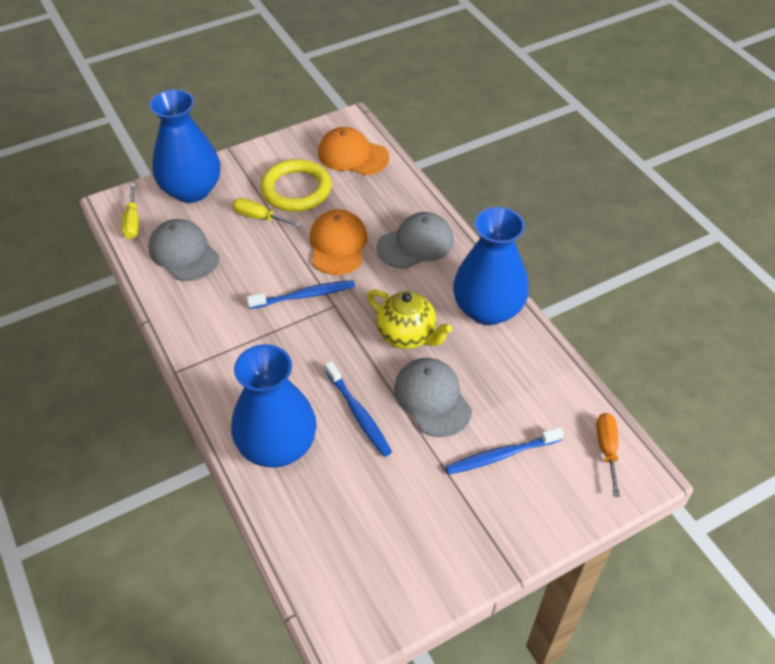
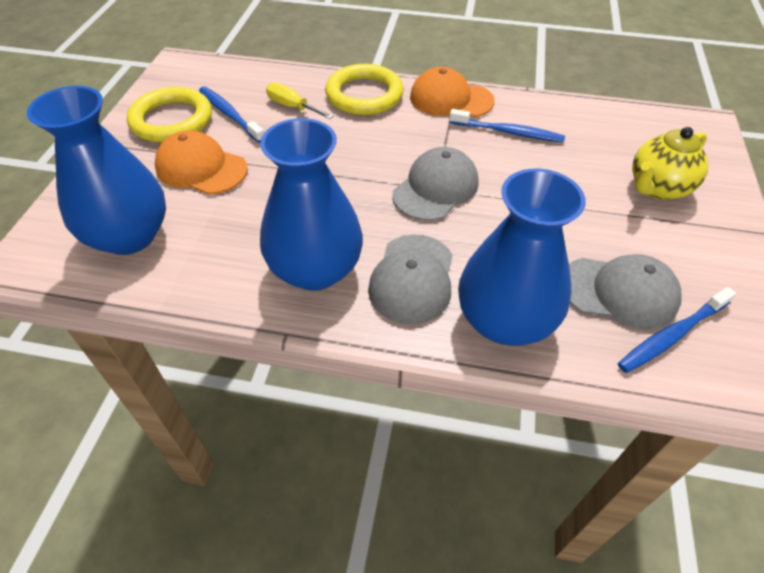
orange screwdriver: 1 -> 0
yellow ring: 1 -> 2
yellow screwdriver: 2 -> 1

